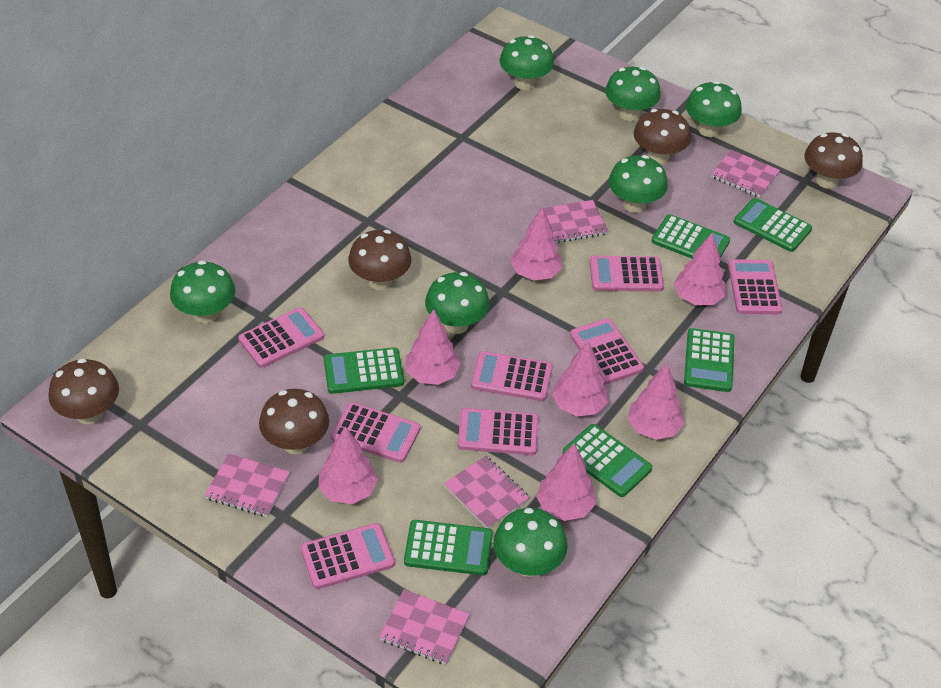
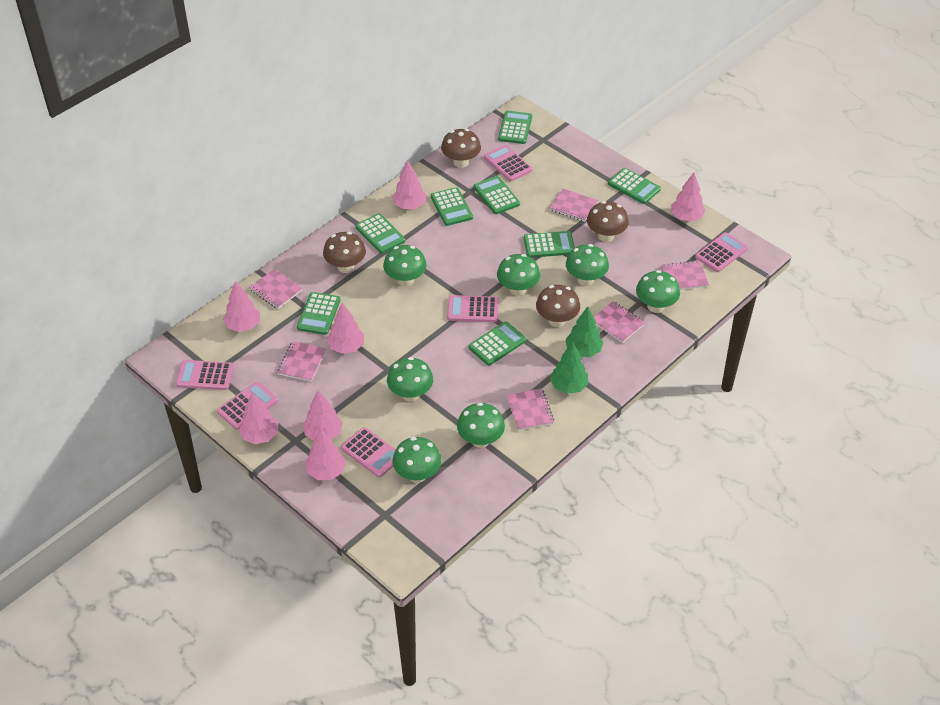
brown mushroom: 5 -> 4
green calculator: 6 -> 8
green tree: 0 -> 2
pink calculator: 8 -> 6
pink notebook: 5 -> 6

